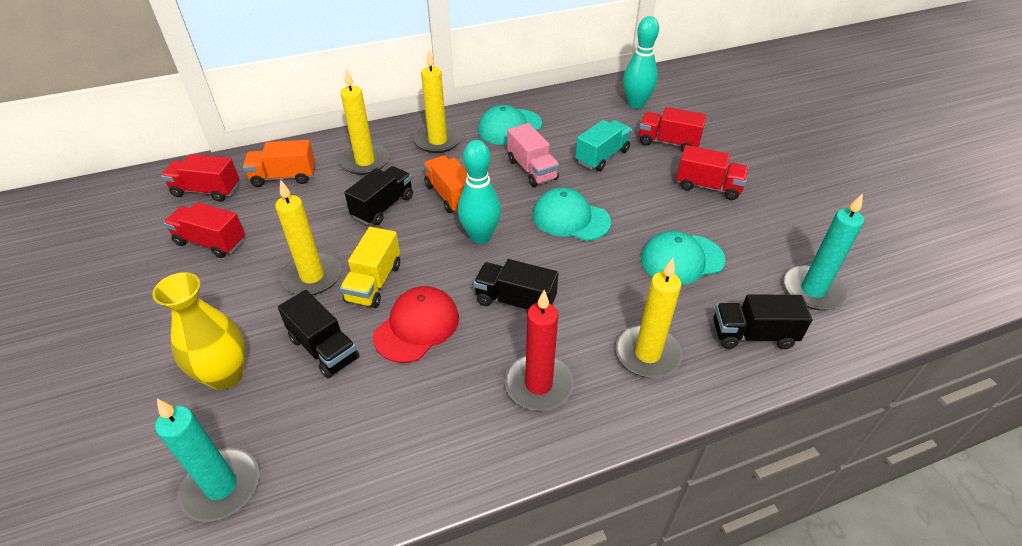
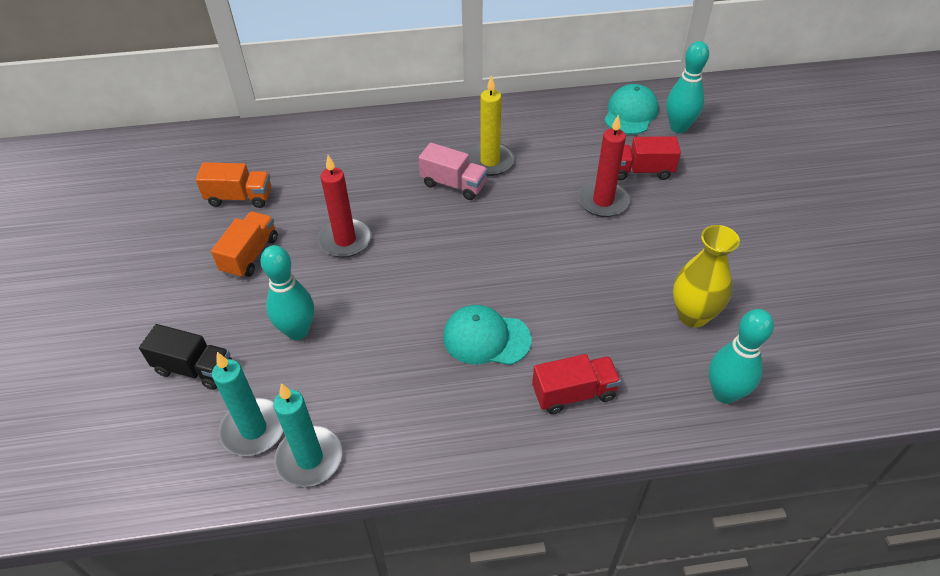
black truck: 4 -> 1
red candle: 1 -> 2
red cap: 1 -> 0
red truck: 4 -> 2
turquoise bowling pin: 2 -> 3
turquoise cap: 3 -> 2
turquoise truck: 1 -> 0
yellow candle: 4 -> 1
yellow truck: 1 -> 0

